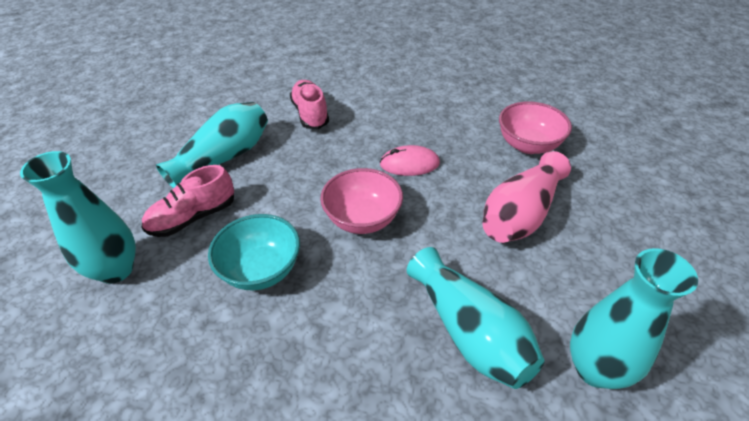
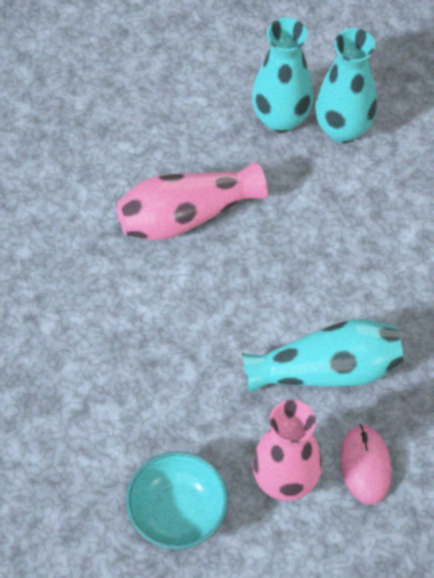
pink bowl: 2 -> 0
pink shoe: 2 -> 0
pink vase: 1 -> 2
turquoise vase: 4 -> 3

